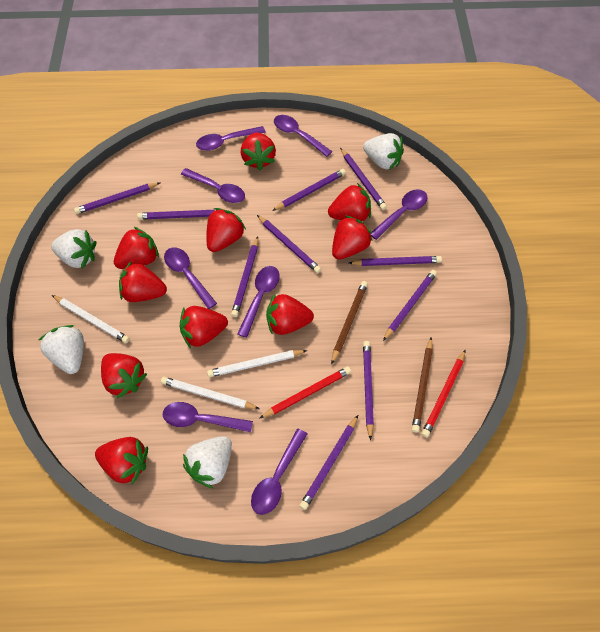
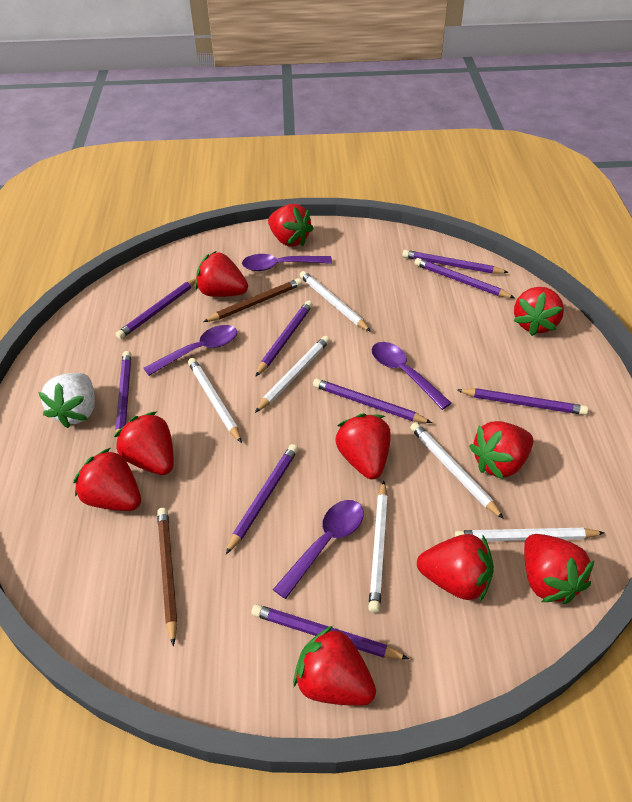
purple pencil: 10 -> 9
purple spoon: 8 -> 4
red pencil: 2 -> 0
white pencil: 3 -> 6
white strawberry: 4 -> 1

